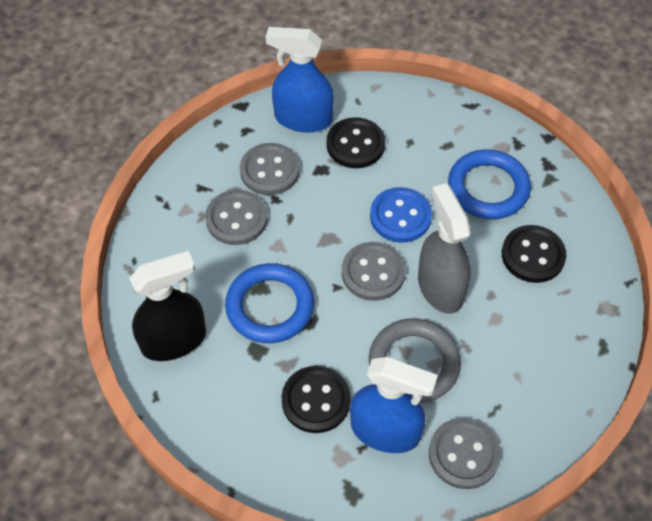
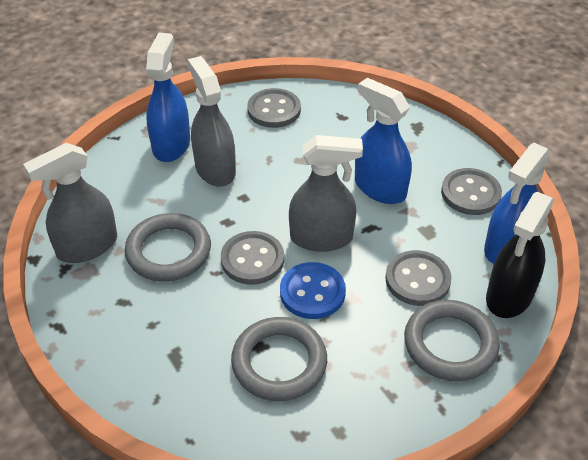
black button: 3 -> 0
blue ring: 2 -> 0
blue spray bottle: 2 -> 3
grey ring: 1 -> 3
grey spray bottle: 1 -> 3

